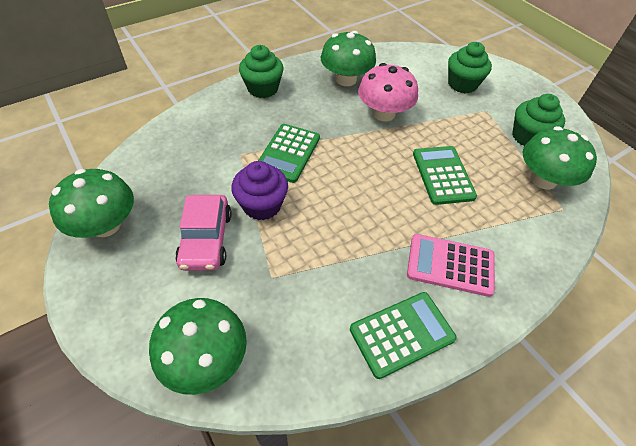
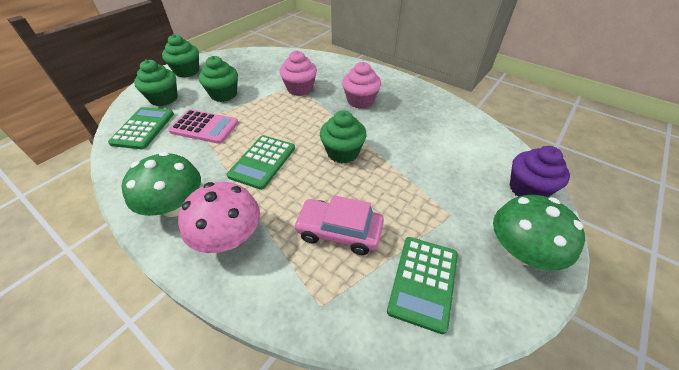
green cupcake: 3 -> 4
green mushroom: 4 -> 2
pink cupcake: 0 -> 2

